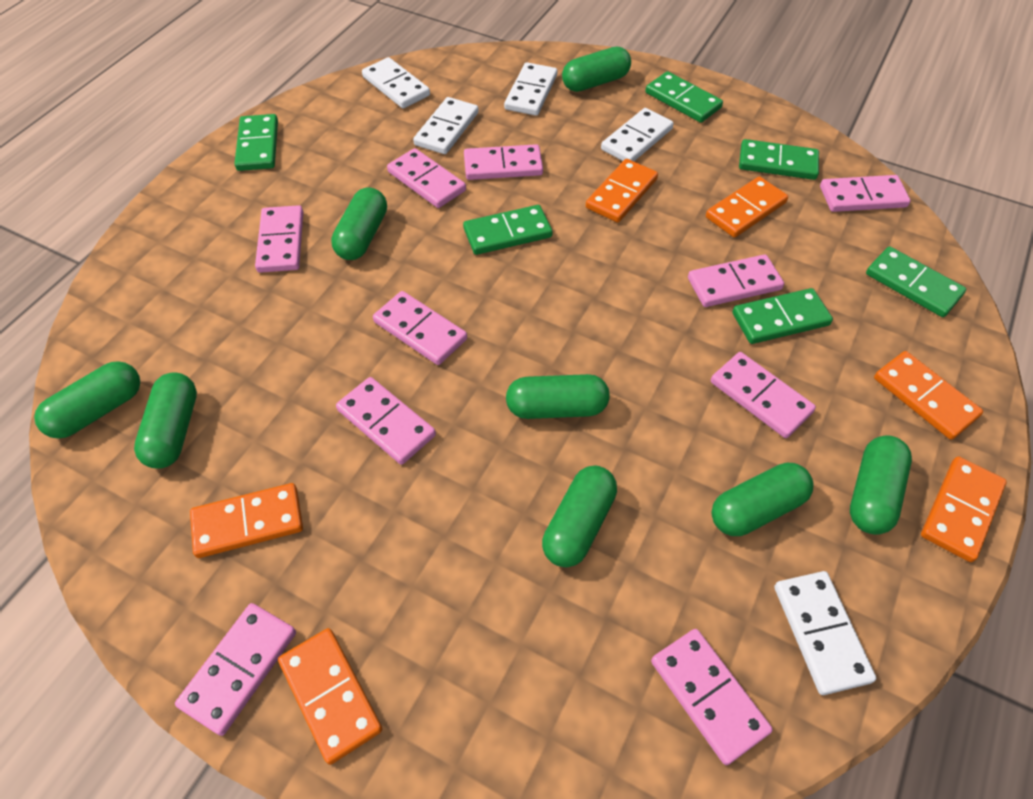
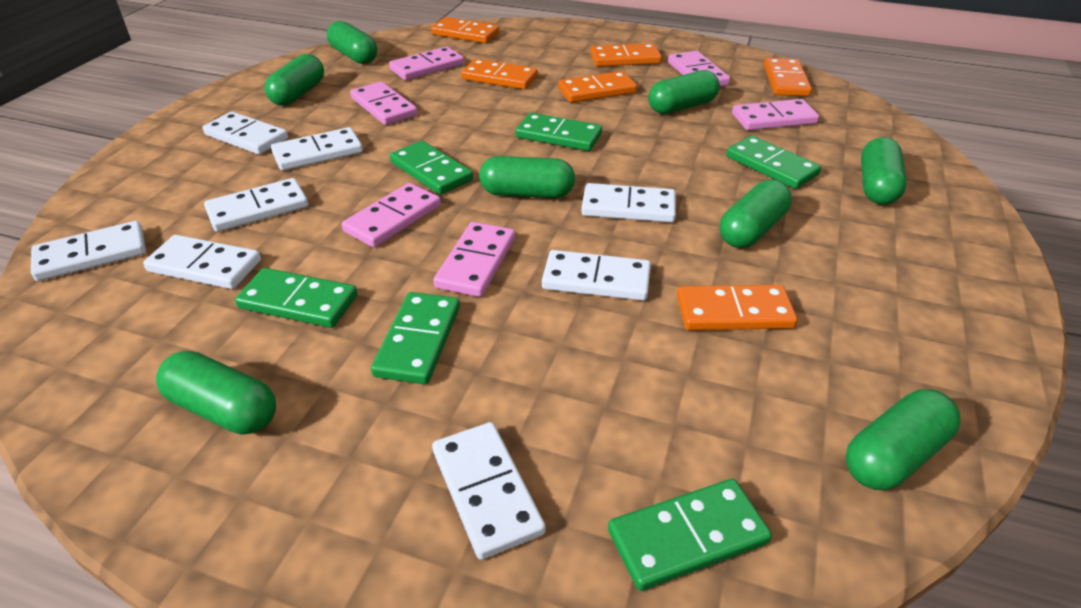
pink domino: 10 -> 6
white domino: 5 -> 8

